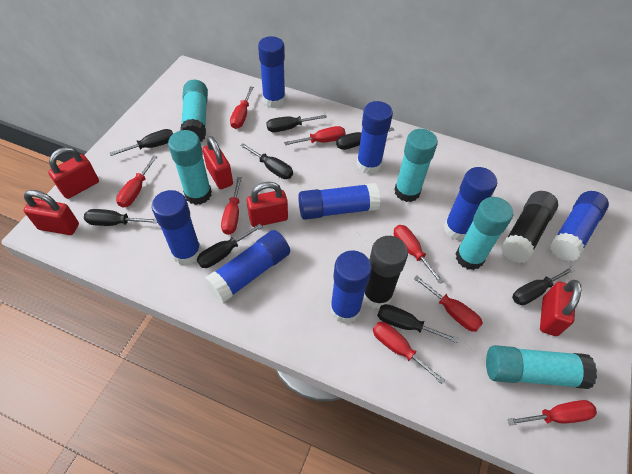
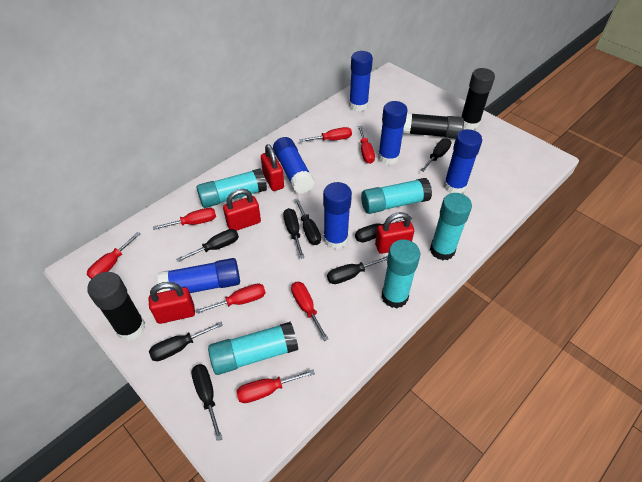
black glue stick: 2 -> 3
blue glue stick: 8 -> 6
red padlock: 5 -> 4
red screwdriver: 8 -> 7

